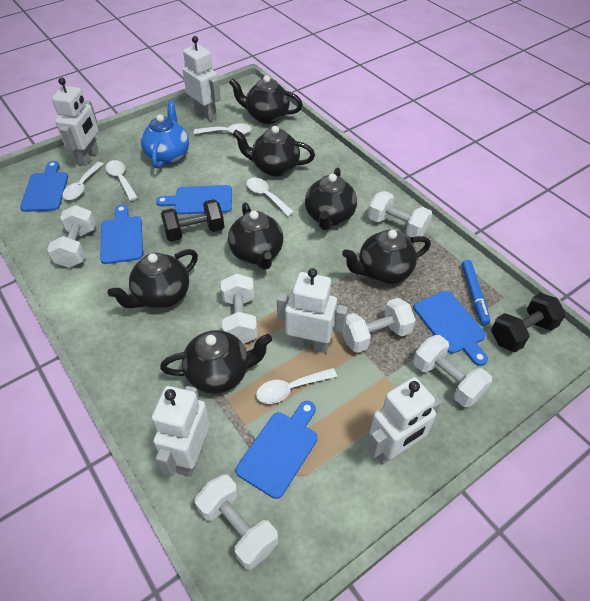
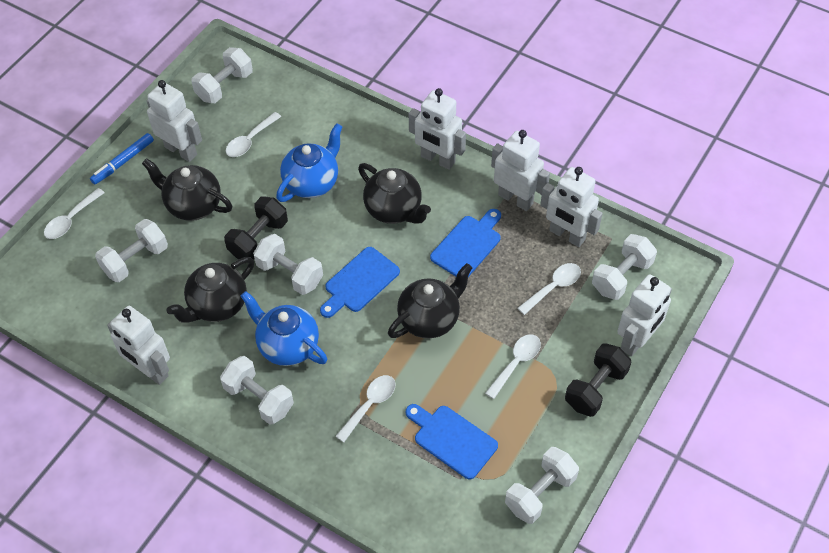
black teapot: 7 -> 4
blue cutting board: 5 -> 3
blue teapot: 1 -> 2
white robot: 5 -> 6

